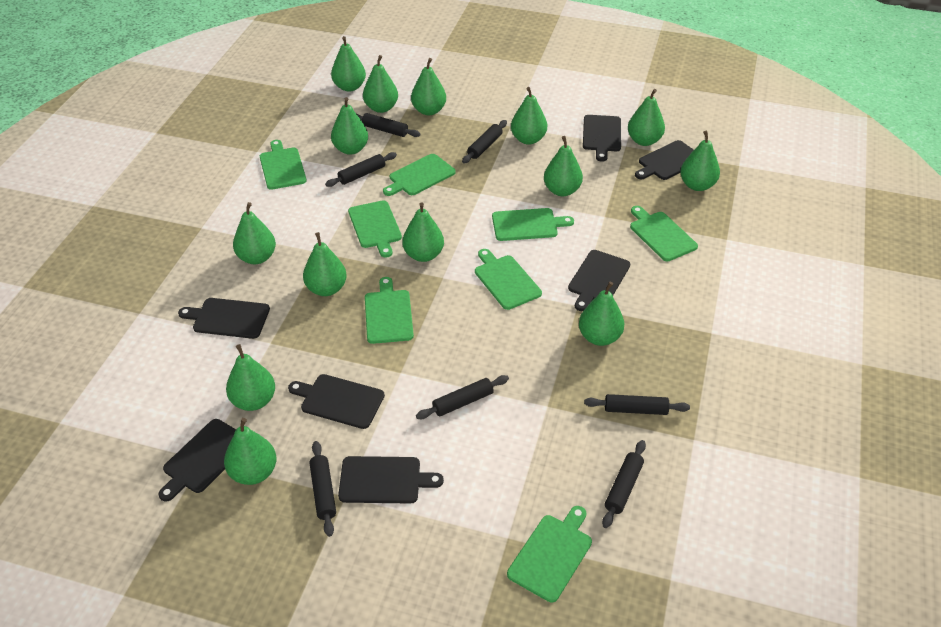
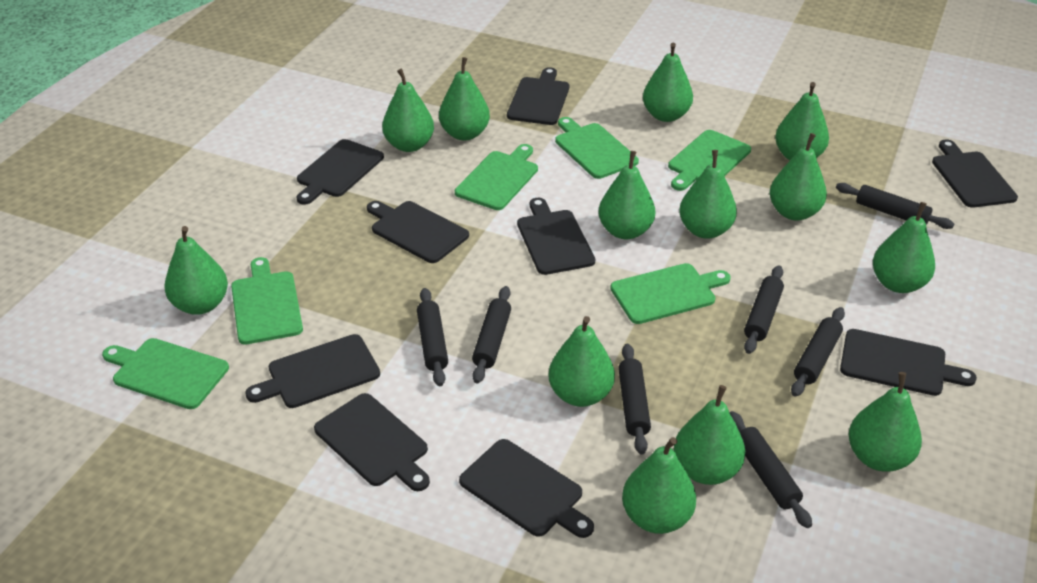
black cutting board: 7 -> 9
green cutting board: 8 -> 6
green pear: 14 -> 13

